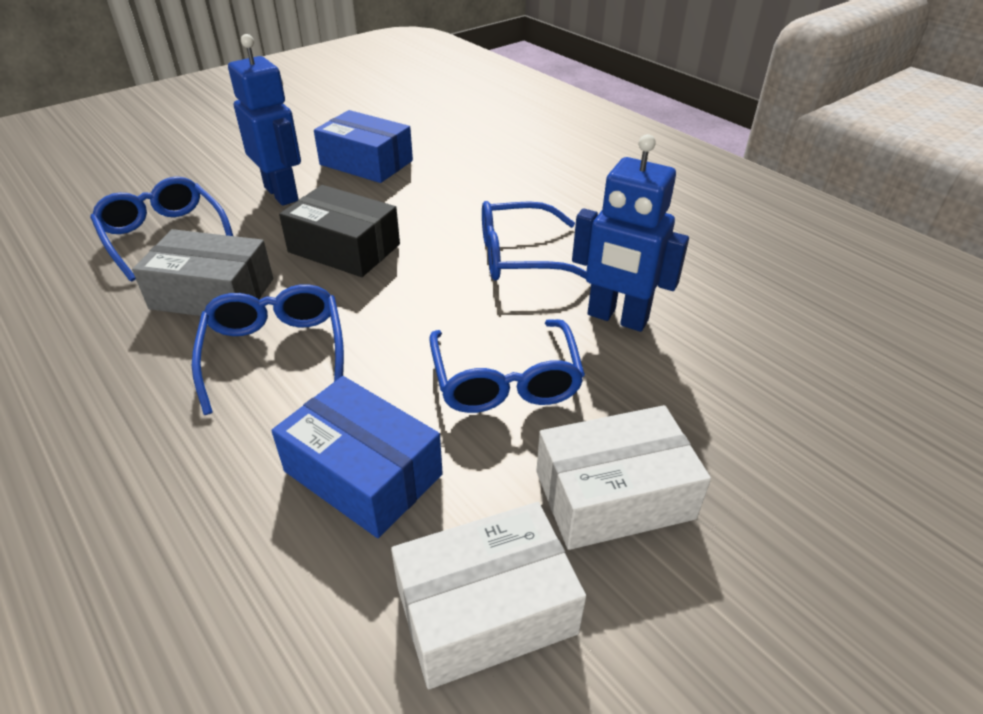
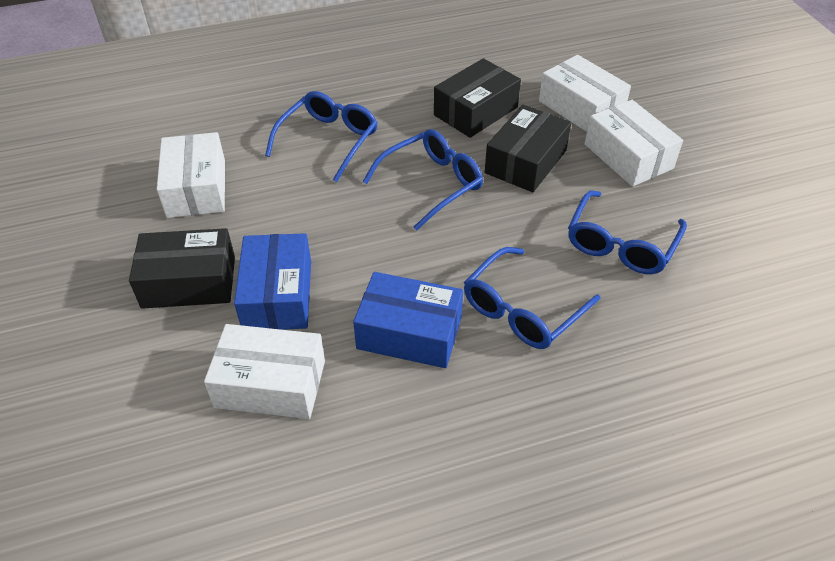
black box: 1 -> 3
blue robot: 2 -> 0
grey box: 1 -> 0
white box: 2 -> 4

